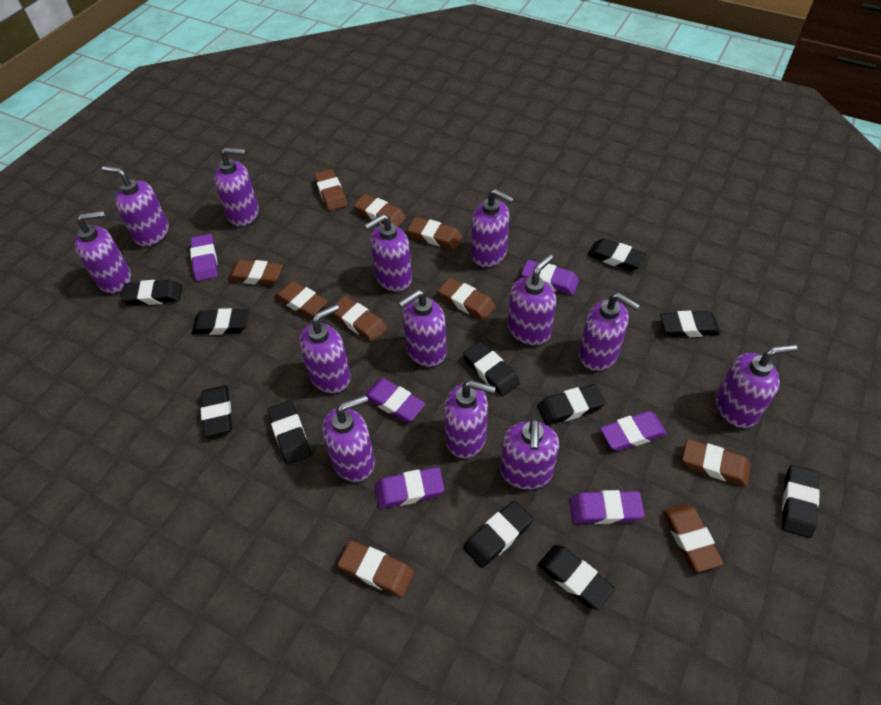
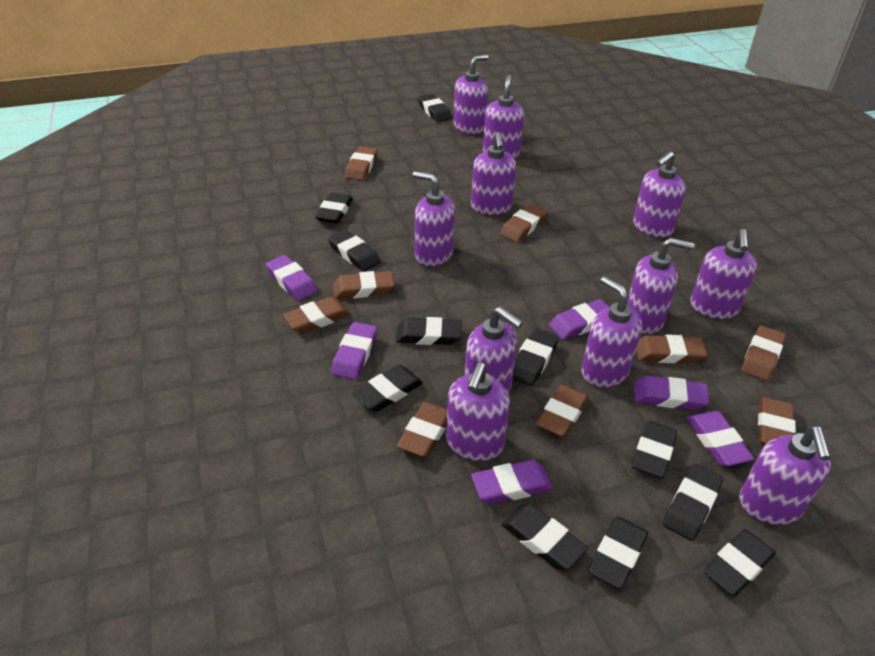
brown eraser: 10 -> 9
purple soap dispenser: 13 -> 11

